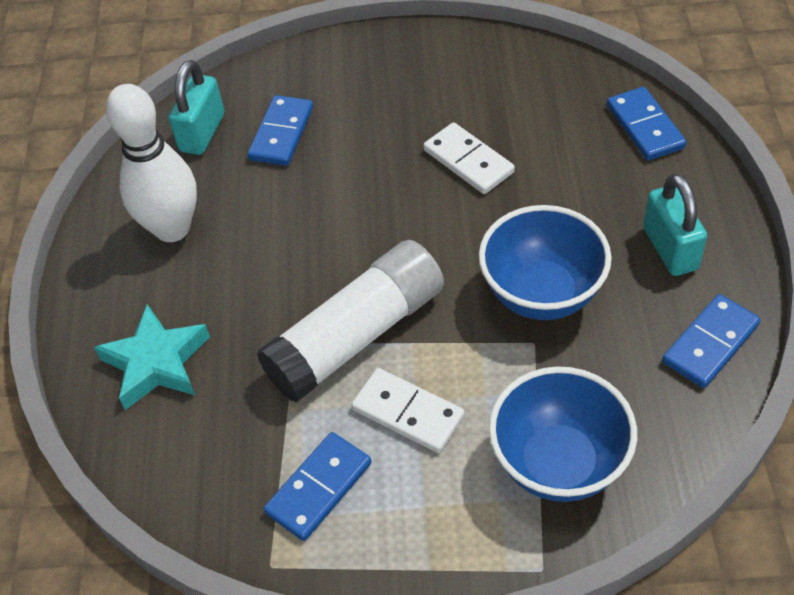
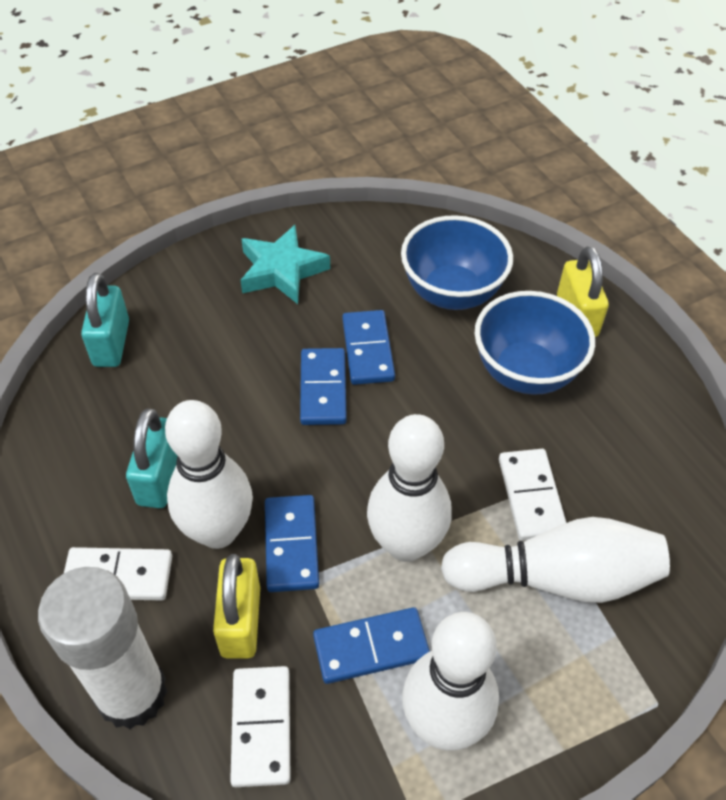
white bowling pin: 1 -> 4
white domino: 2 -> 3
yellow padlock: 0 -> 2

